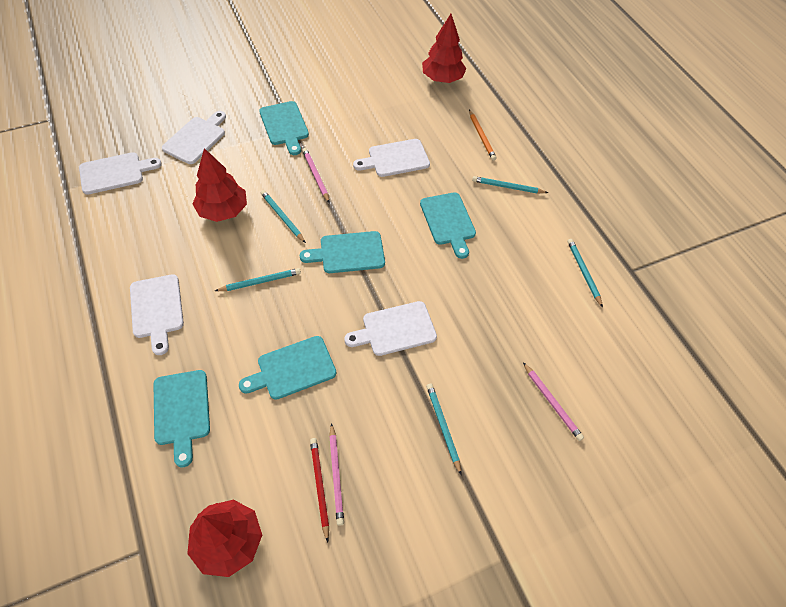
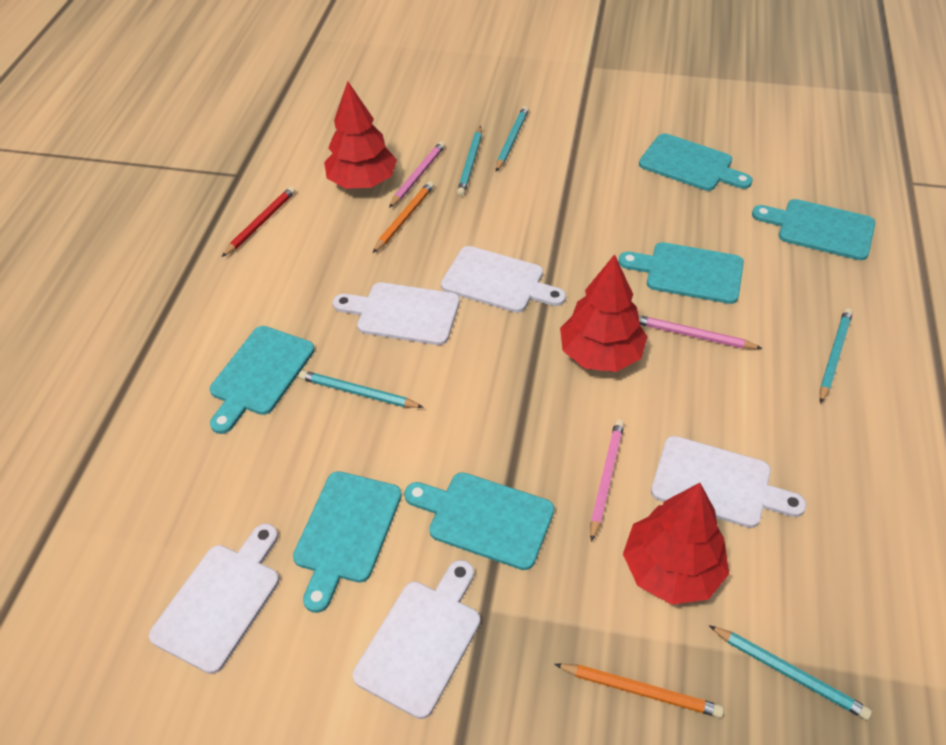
orange pencil: 1 -> 2
turquoise cutting board: 5 -> 6

